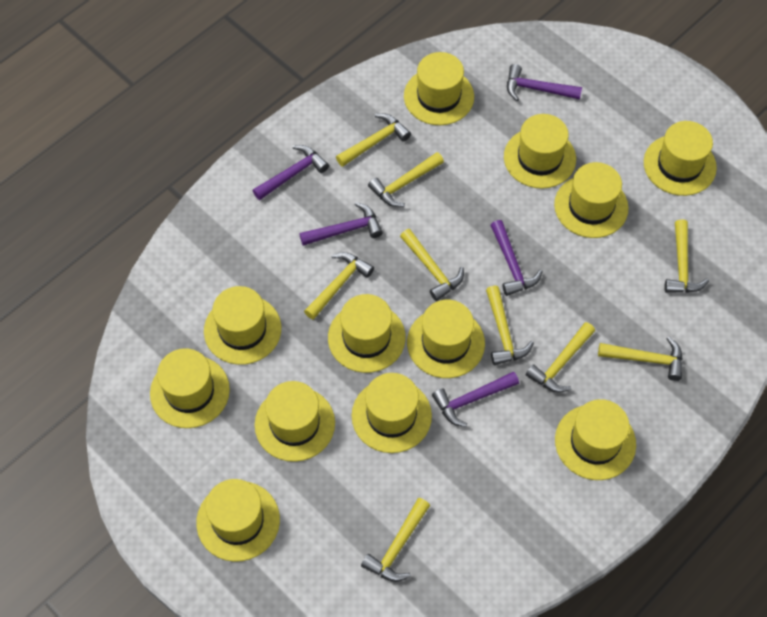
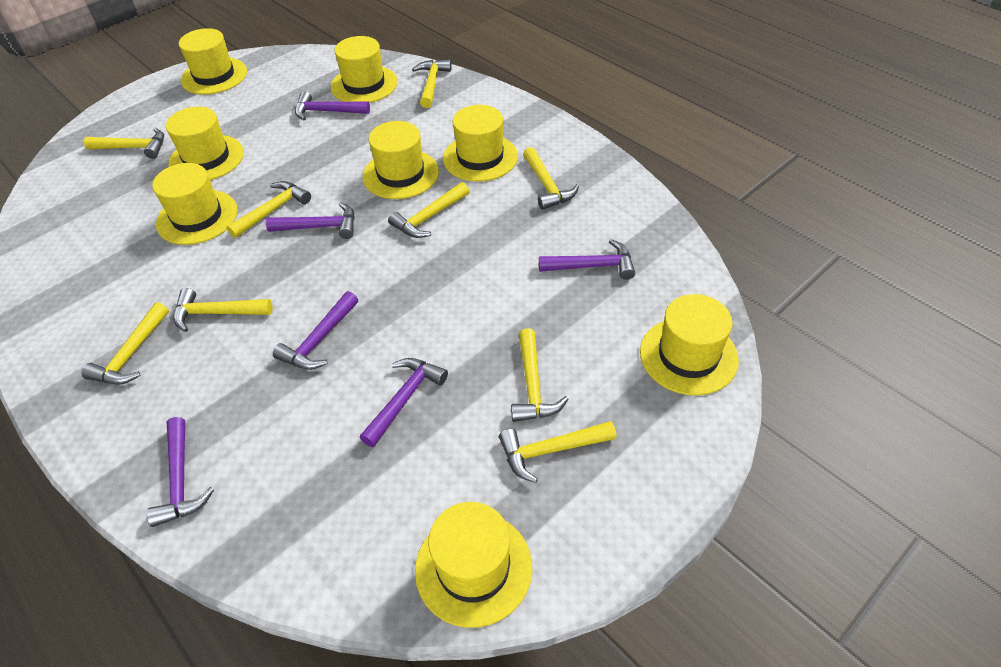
purple hammer: 5 -> 6
yellow hat: 12 -> 8

